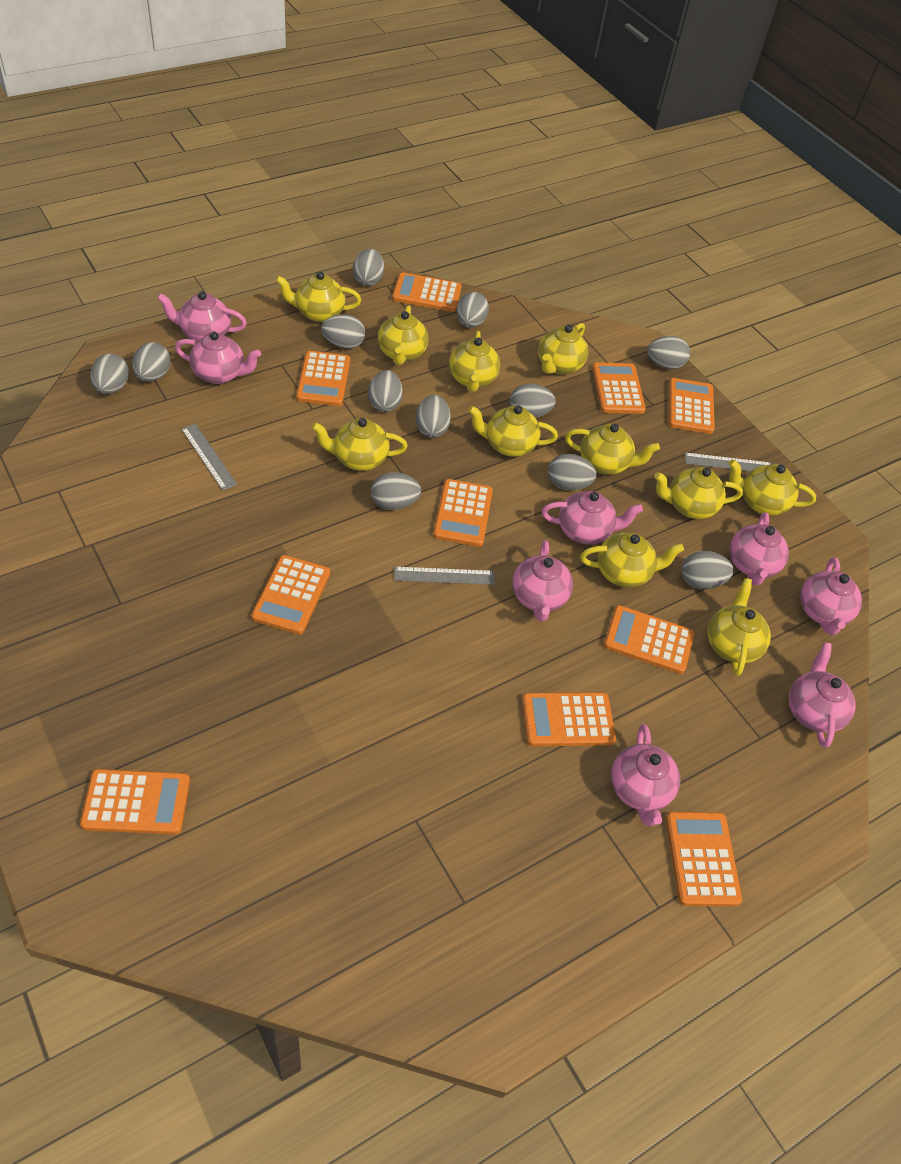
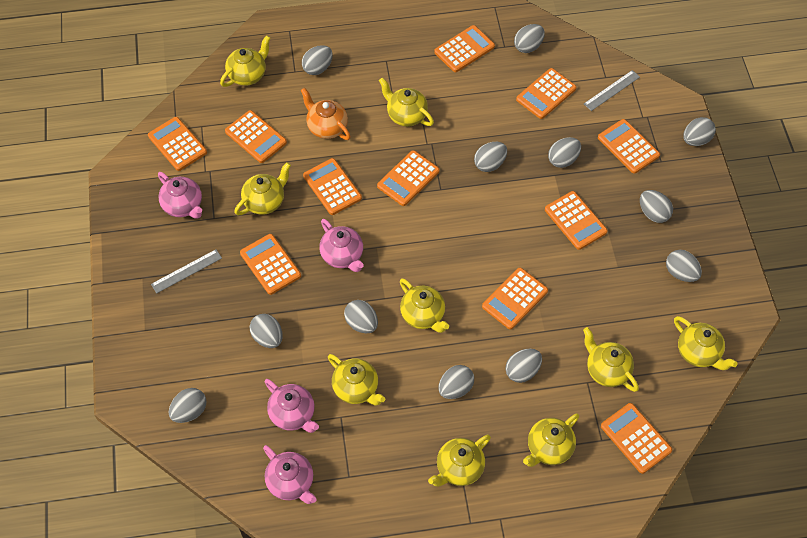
grey ruler: 3 -> 2
orange calculator: 10 -> 11
orange teapot: 0 -> 1
pink teapot: 8 -> 4
yellow teapot: 11 -> 9

